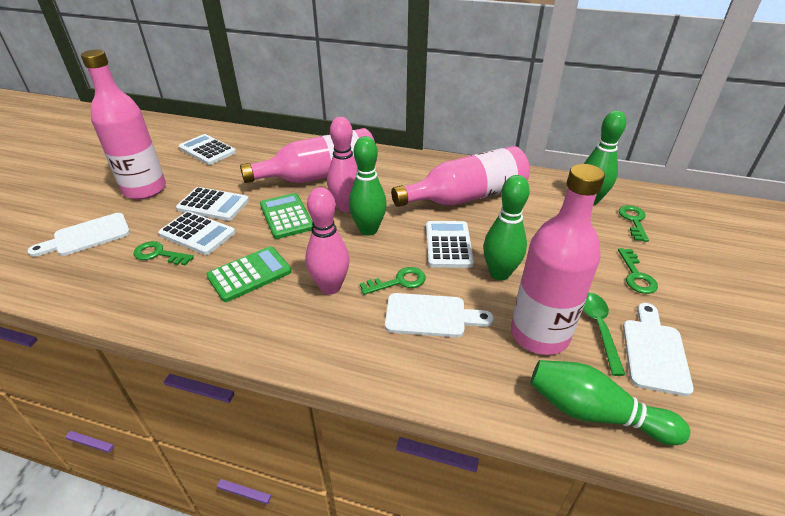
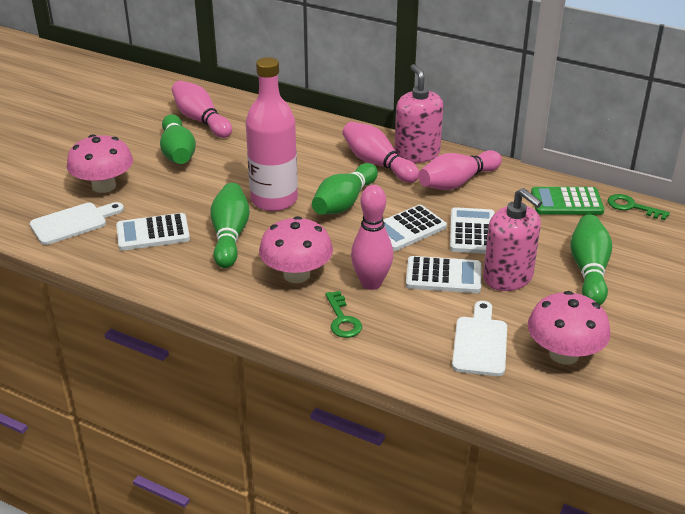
green calculator: 2 -> 1
green key: 4 -> 2
green spoon: 1 -> 0
pink bottle: 4 -> 1
pink bowling pin: 2 -> 4
pink mushroom: 0 -> 3
pink soap dispenser: 0 -> 2
white cutting board: 3 -> 2

